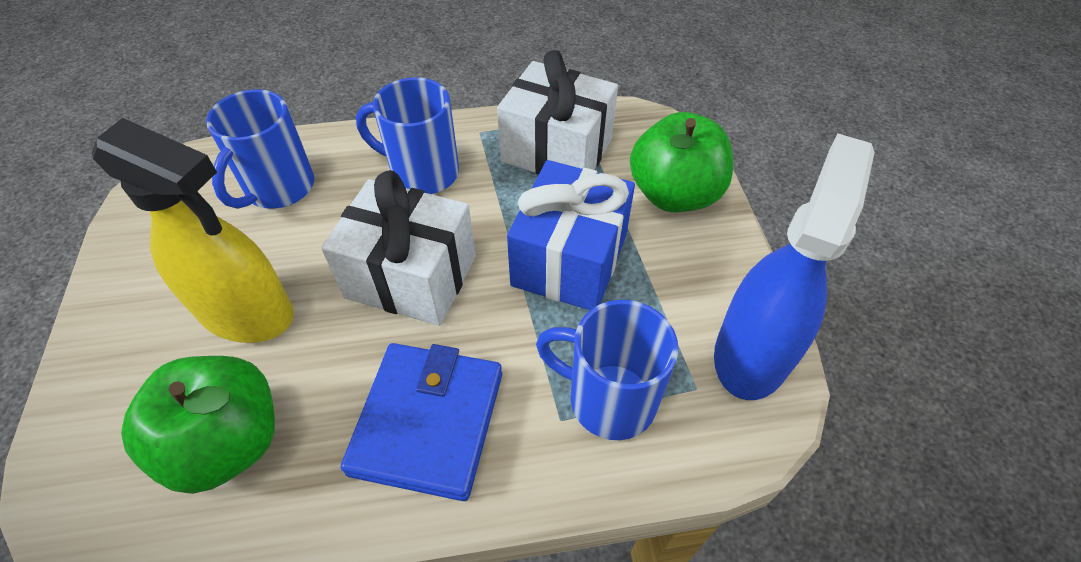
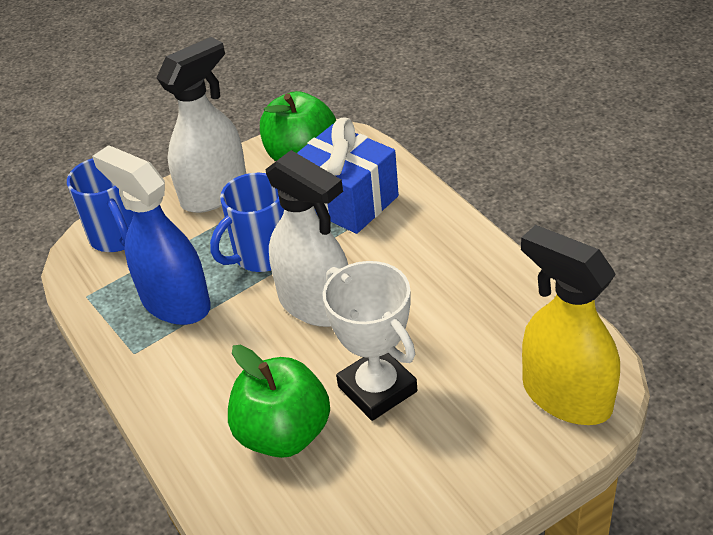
blue mug: 3 -> 2
blue wallet: 1 -> 0
white gift: 2 -> 0
white spray bottle: 0 -> 2
white trophy: 0 -> 1

